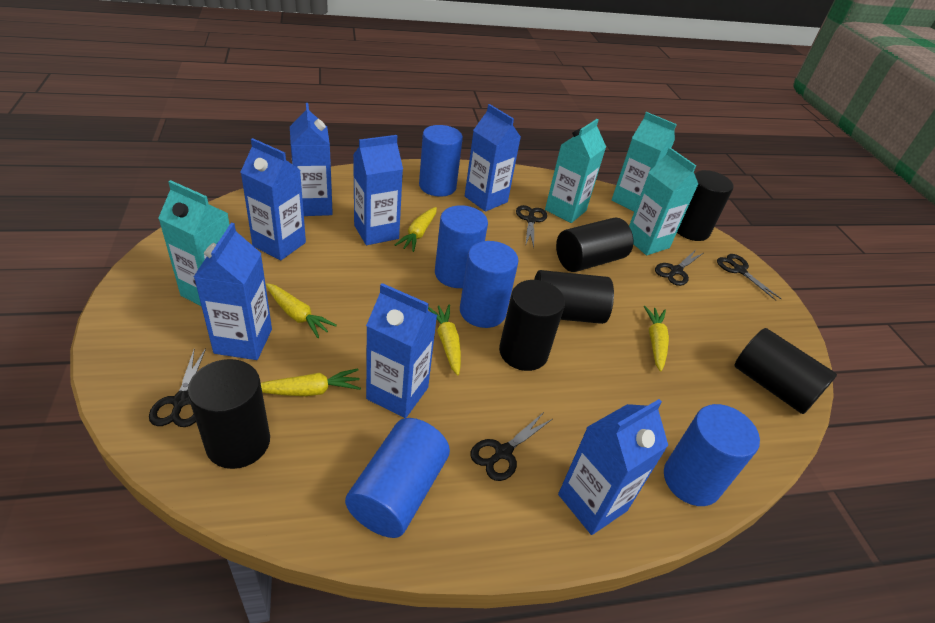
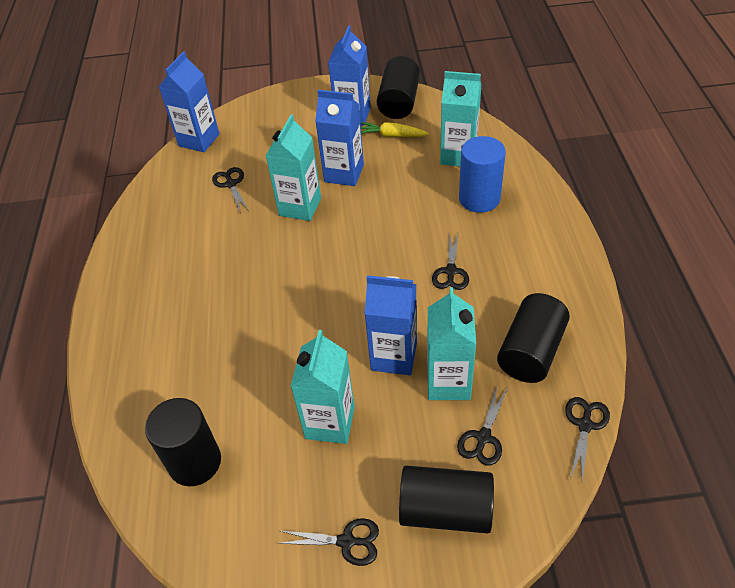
black cylinder: 6 -> 4
blue carton: 7 -> 4
blue cylinder: 5 -> 1
yellow carrot: 5 -> 1

